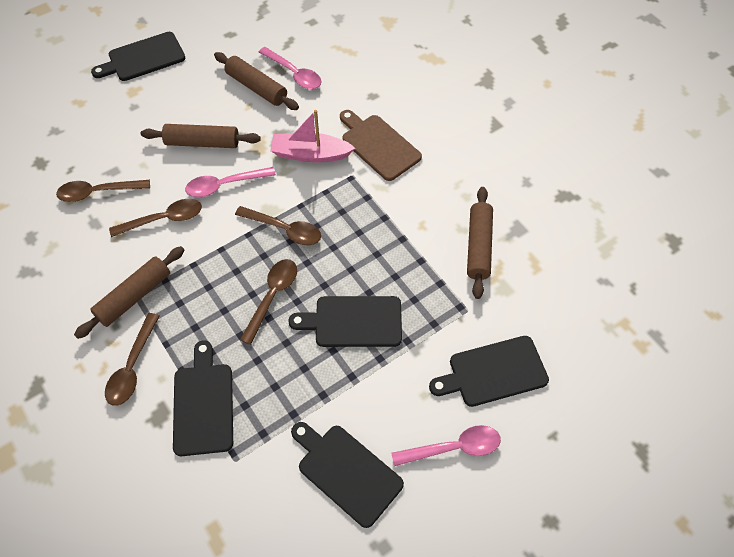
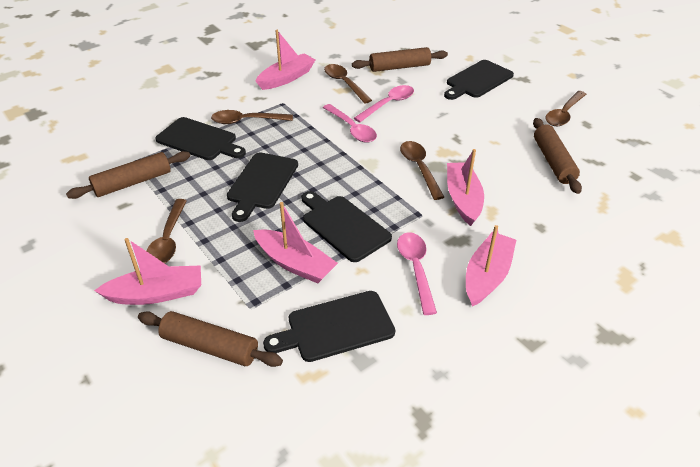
brown cutting board: 1 -> 0
pink boat: 1 -> 5

